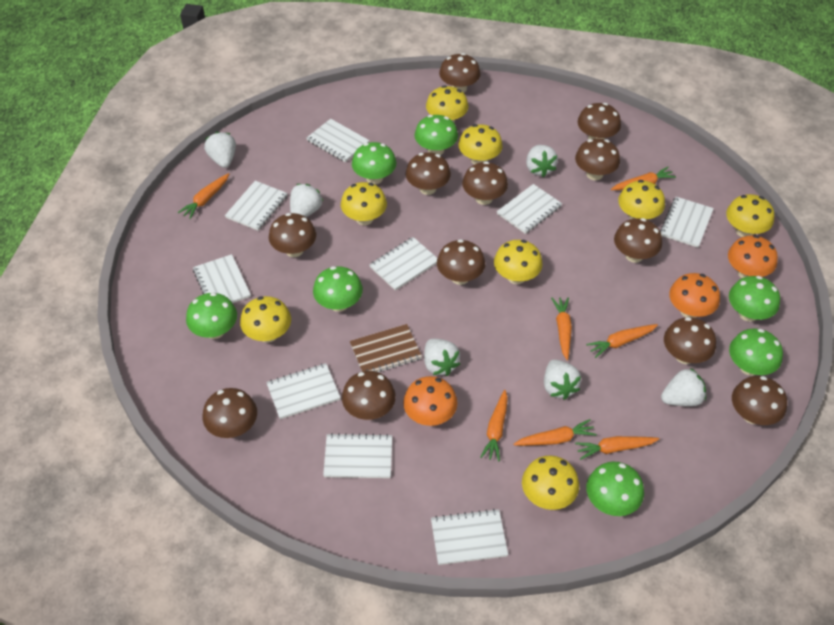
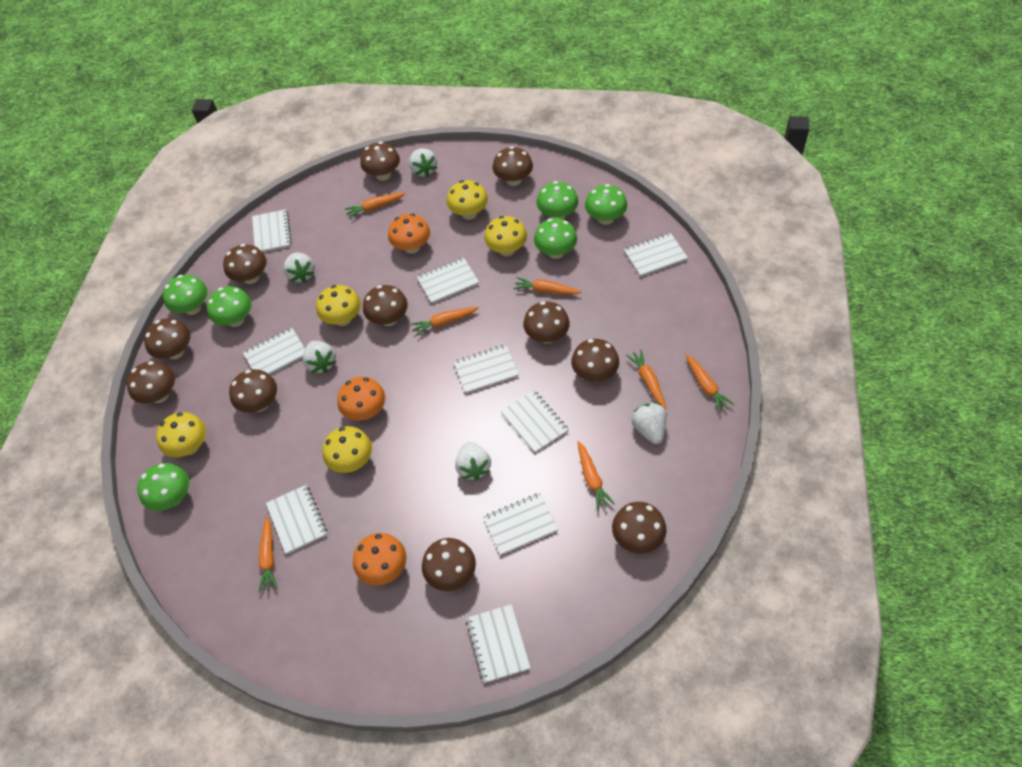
brown mushroom: 12 -> 11
brown notebook: 1 -> 0
green mushroom: 7 -> 6
white strawberry: 6 -> 5
yellow mushroom: 8 -> 5

